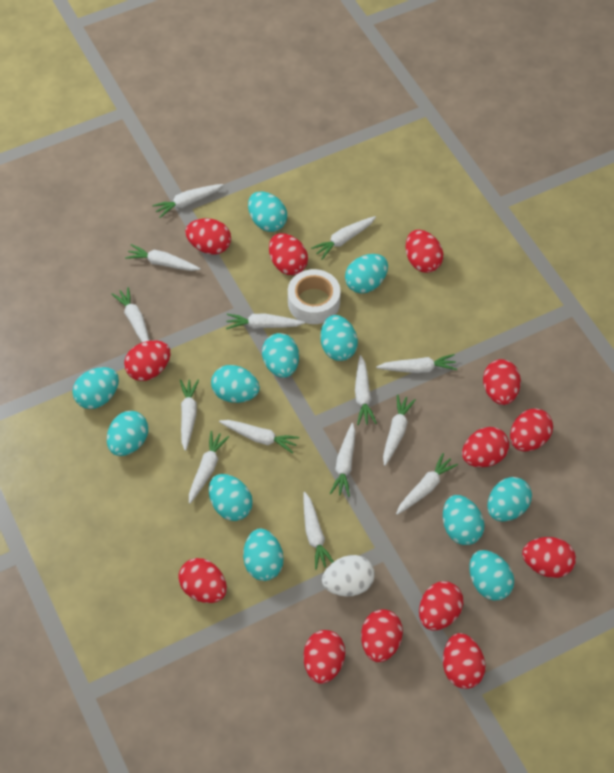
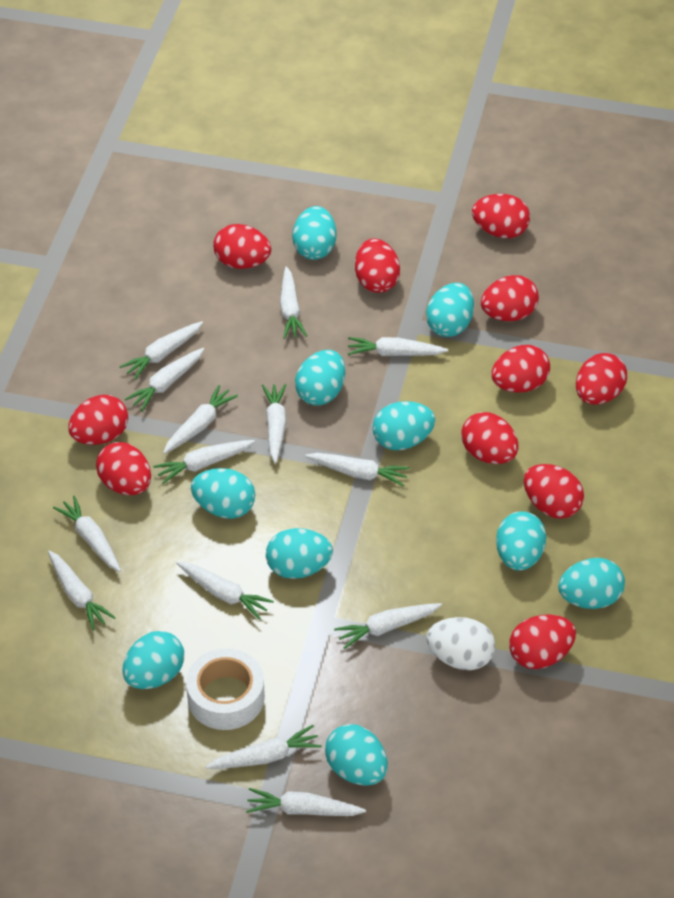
red egg: 13 -> 11
turquoise egg: 12 -> 10

